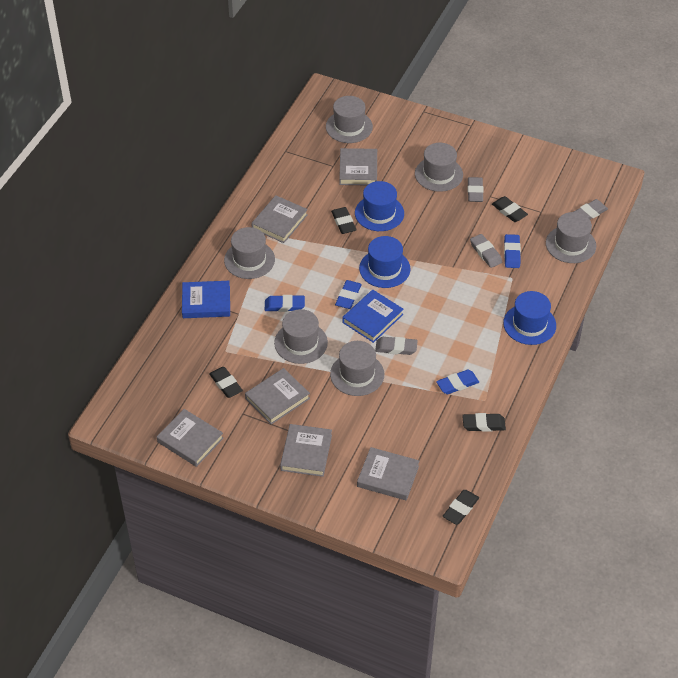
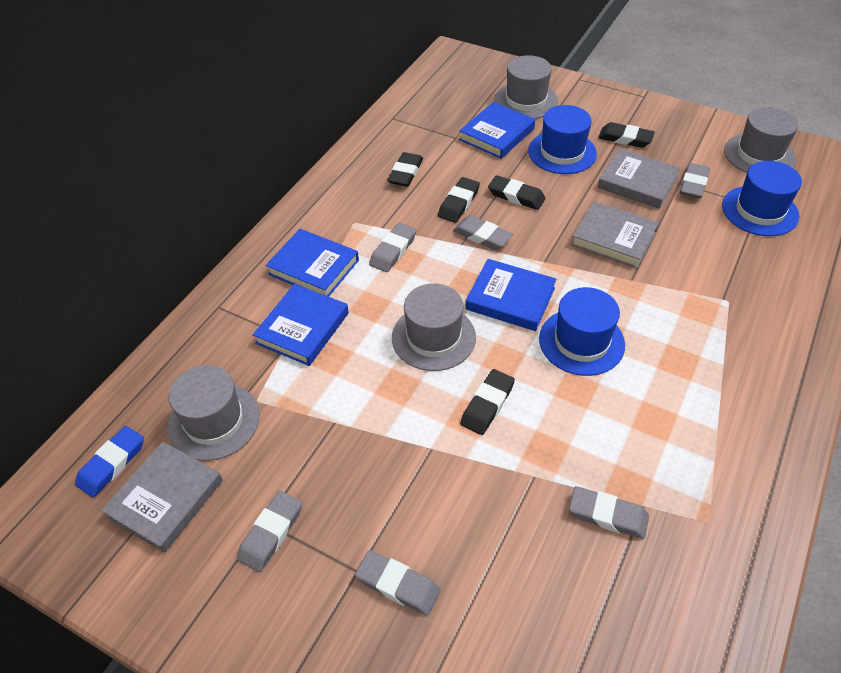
blue book: 2 -> 4
blue eraser: 4 -> 1
grey book: 6 -> 3
grey eraser: 4 -> 6
grey hat: 6 -> 4

